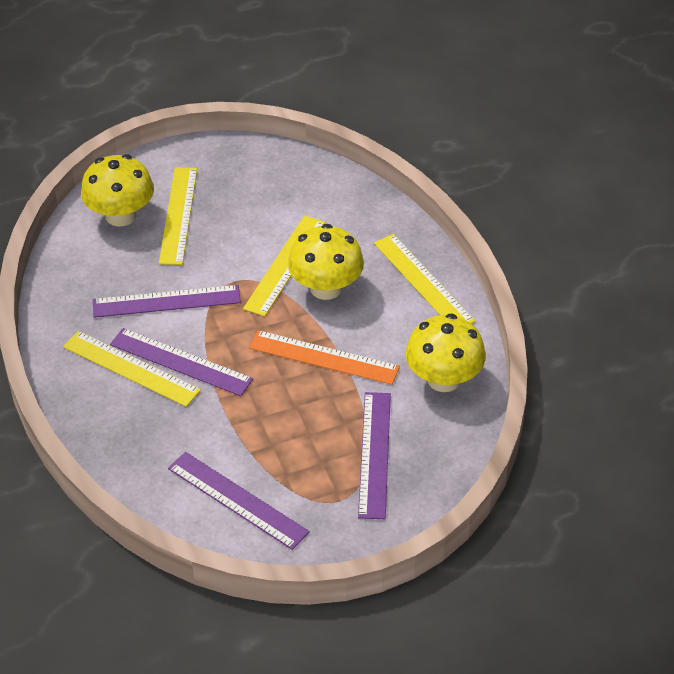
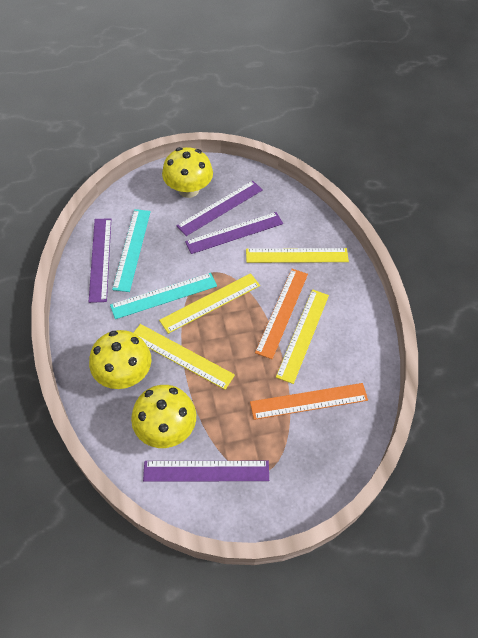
orange ruler: 1 -> 2
turquoise ruler: 0 -> 2

